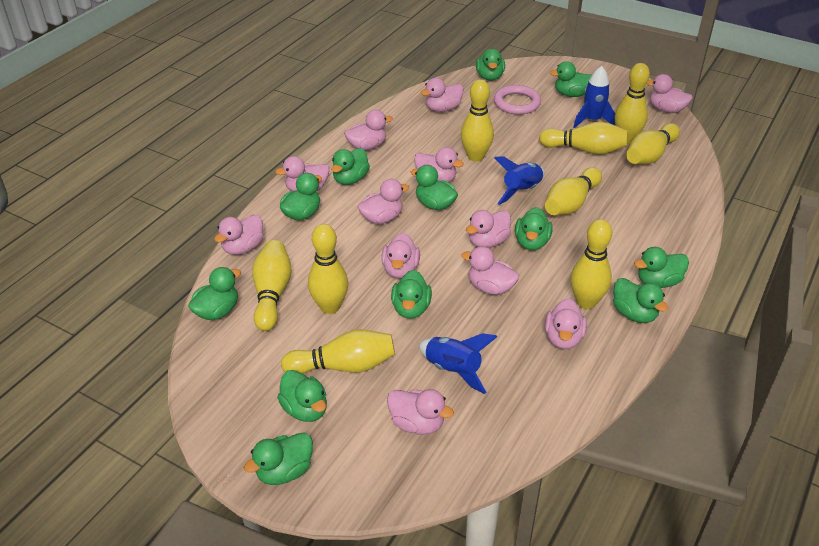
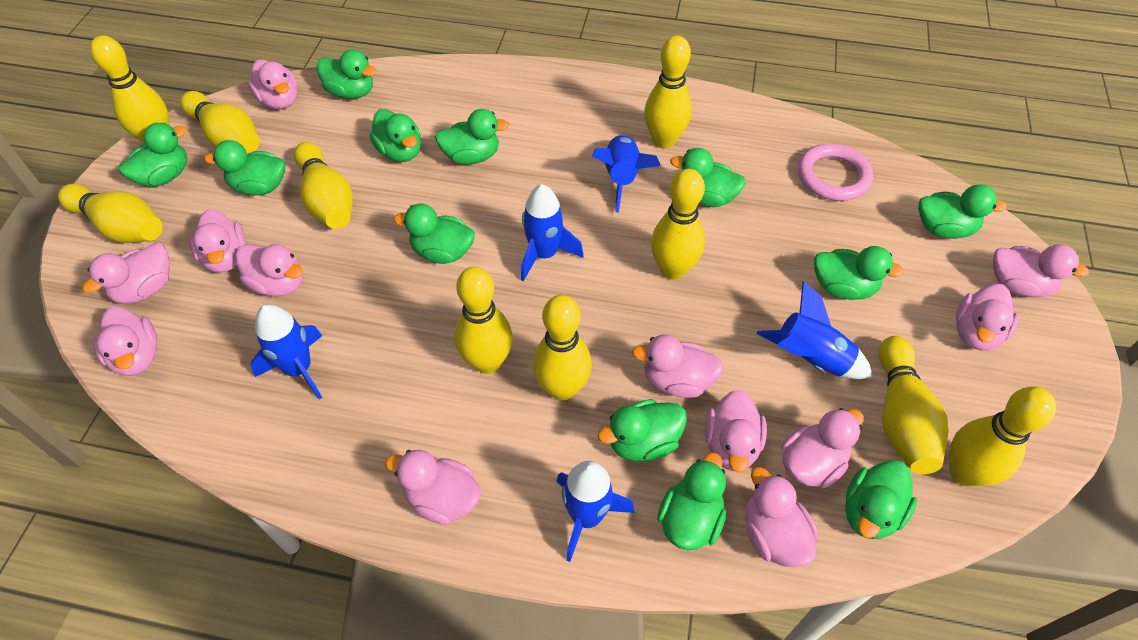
blue rocket: 3 -> 5
yellow bowling pin: 9 -> 10

